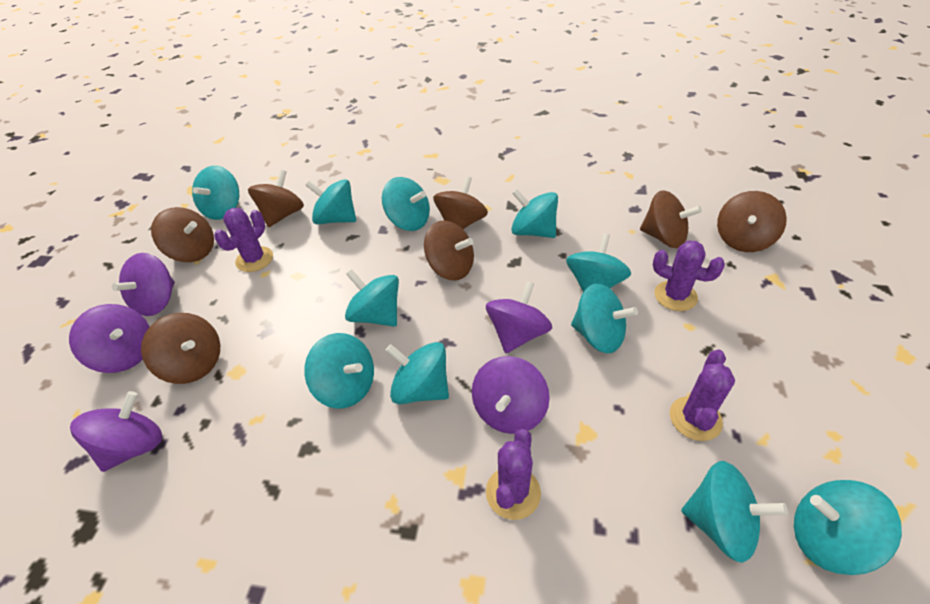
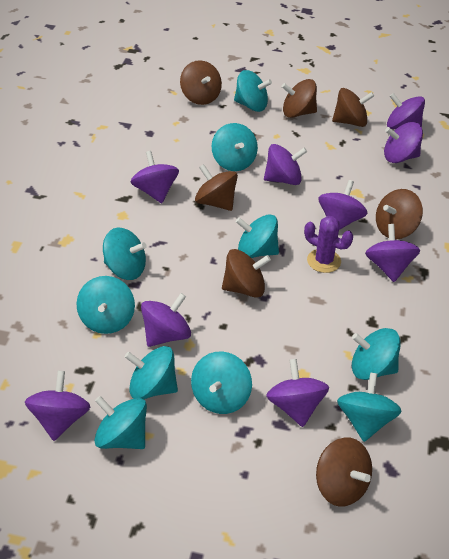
purple cactus: 4 -> 1
purple spinning top: 5 -> 9
turquoise spinning top: 11 -> 10

